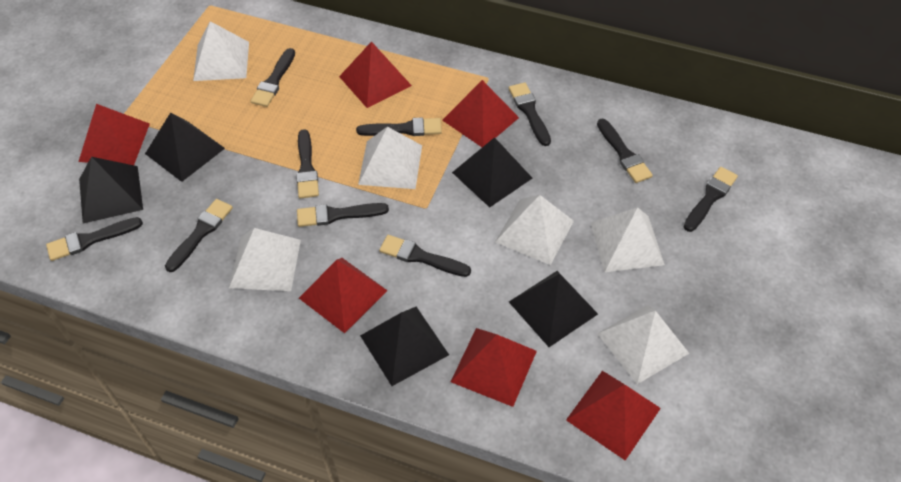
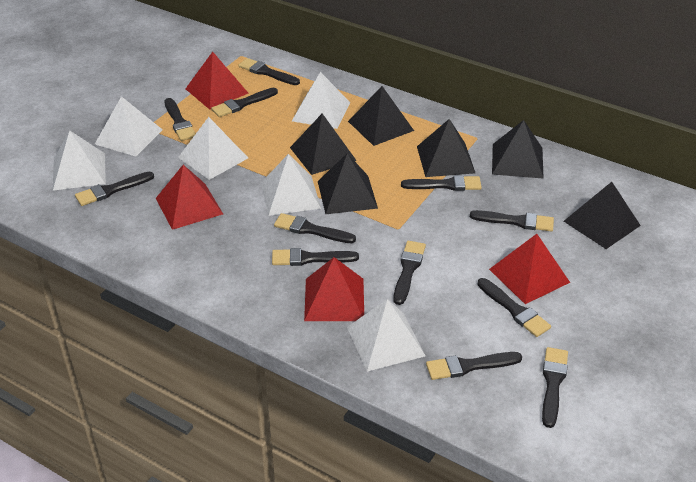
black brush: 10 -> 12
black pyramid: 5 -> 6
red pyramid: 6 -> 4

